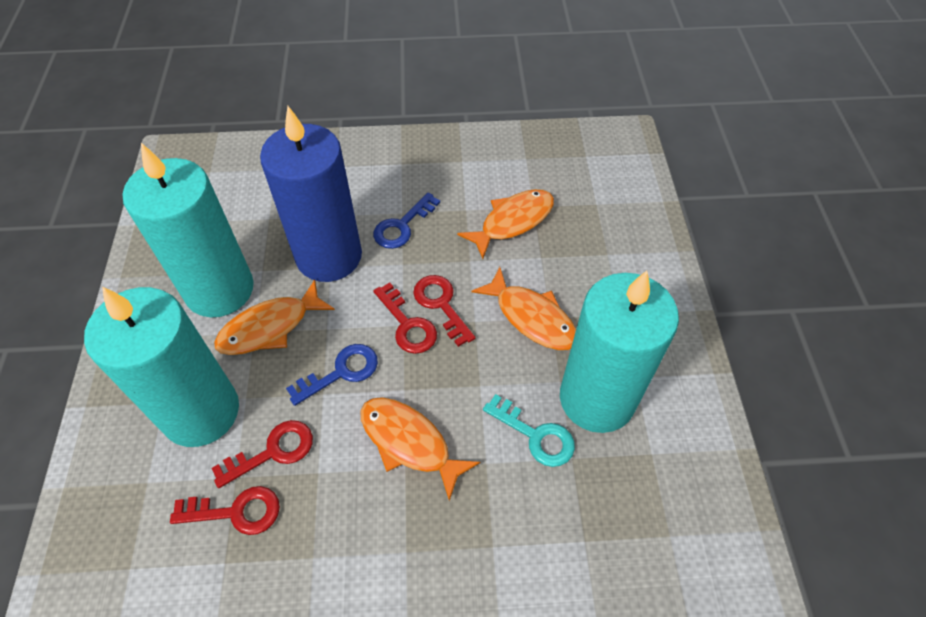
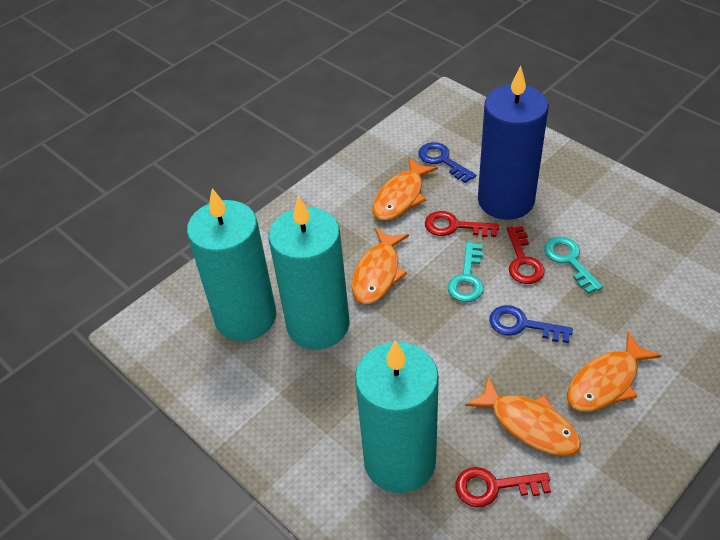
red key: 4 -> 3
turquoise key: 1 -> 2

